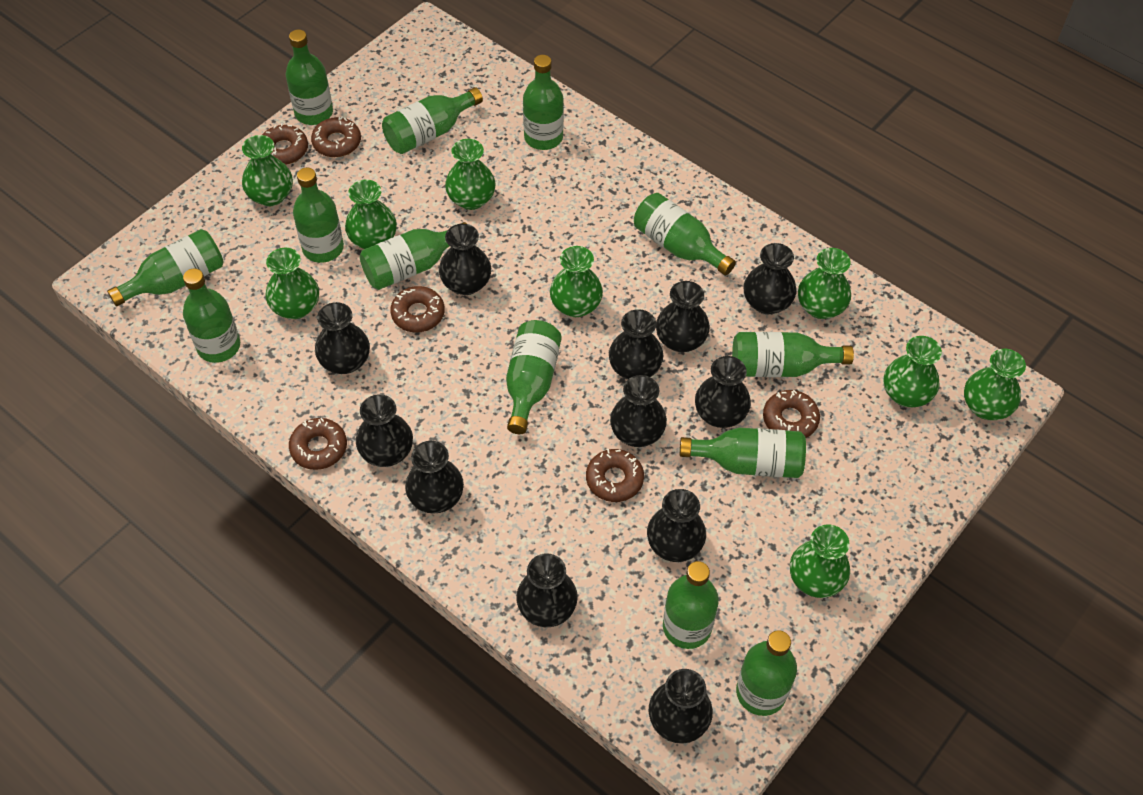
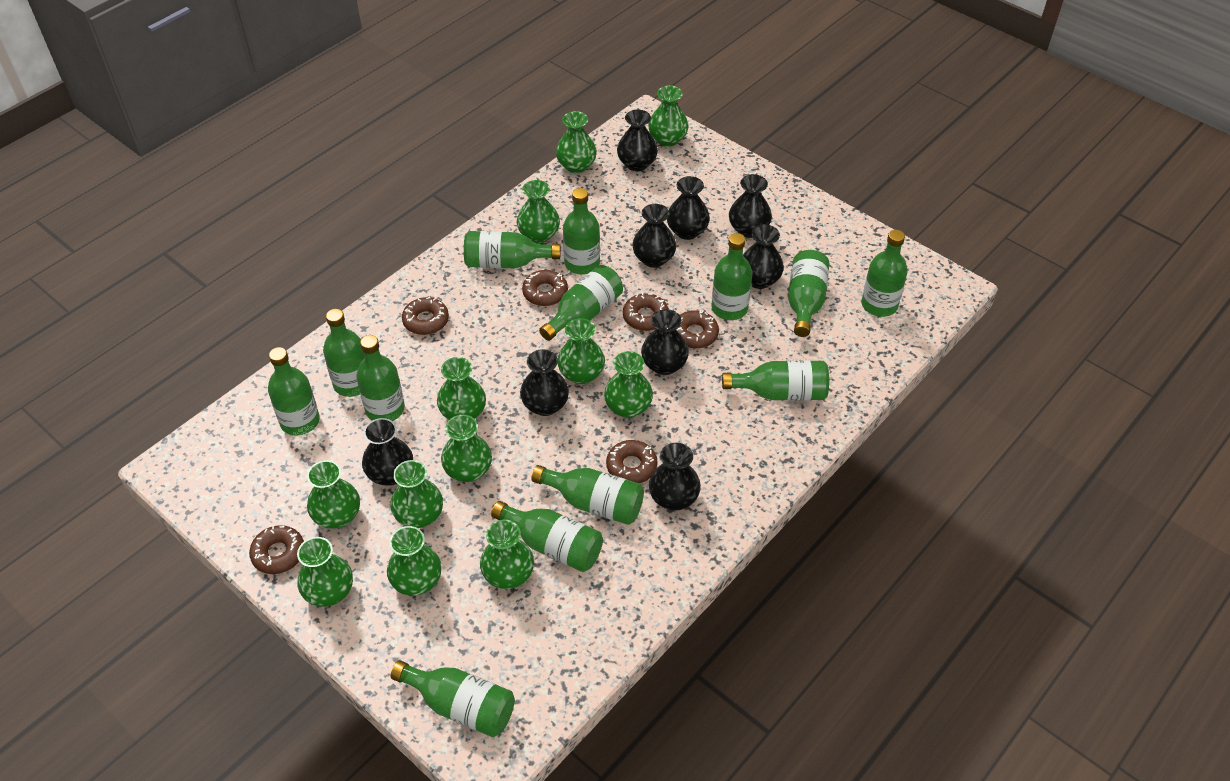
black vase: 12 -> 9
green vase: 9 -> 12

